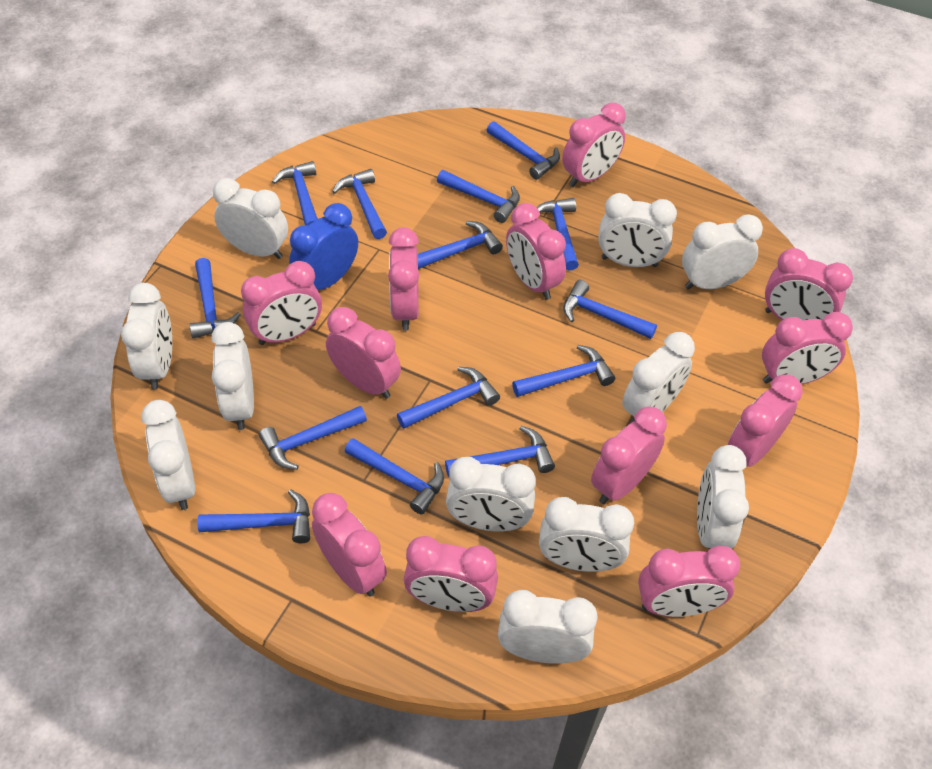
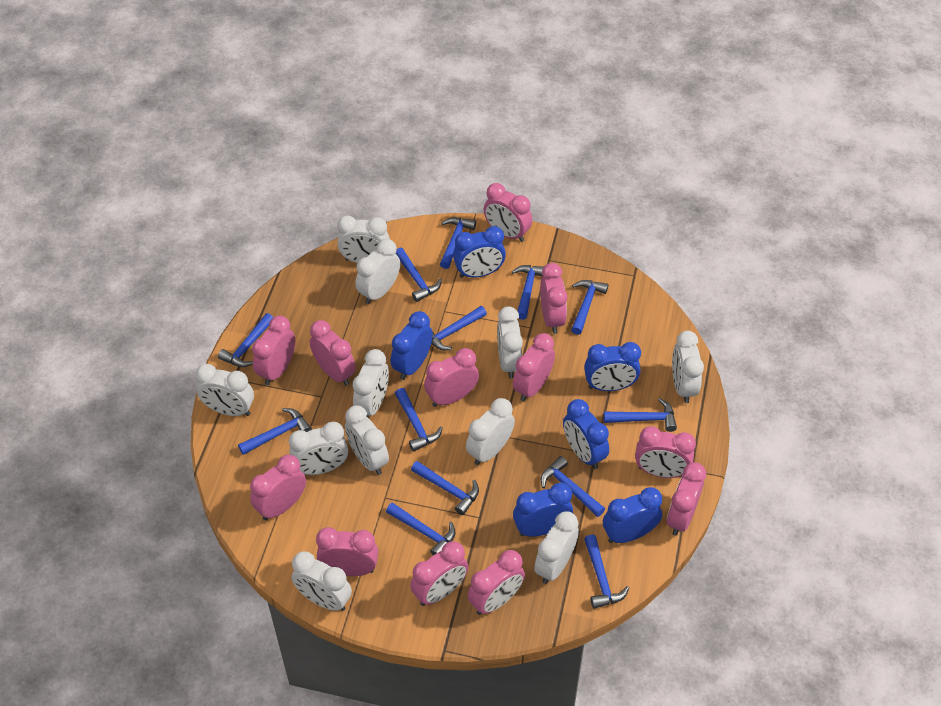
blue clock: 1 -> 6
blue hammer: 14 -> 13

